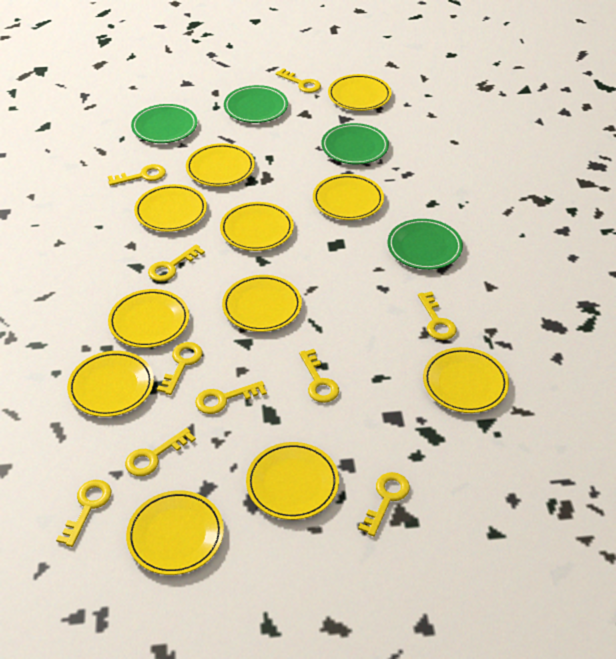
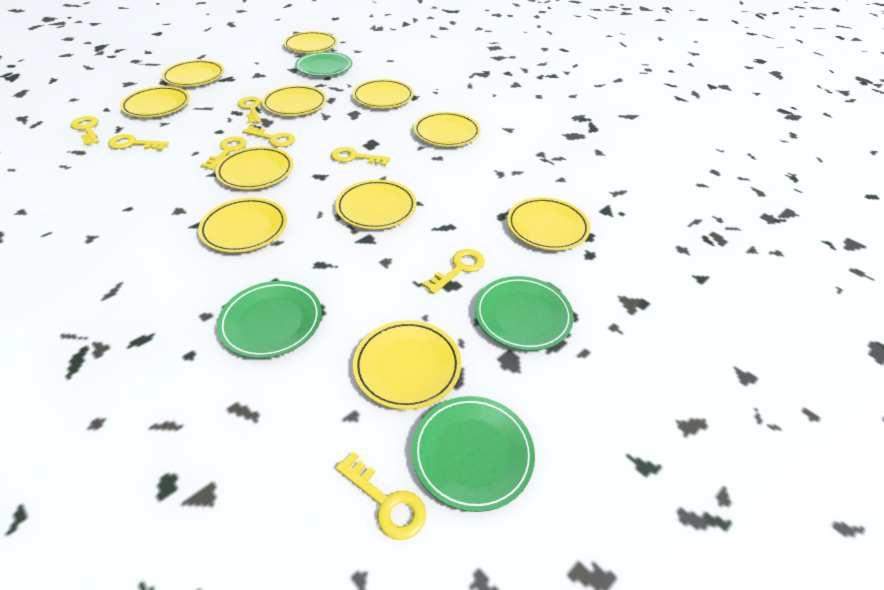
yellow key: 10 -> 8

